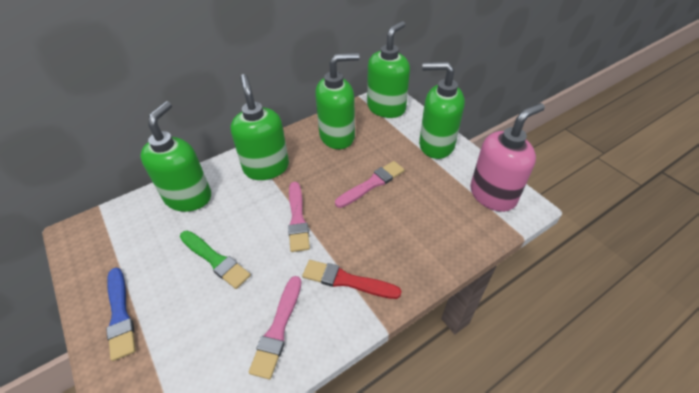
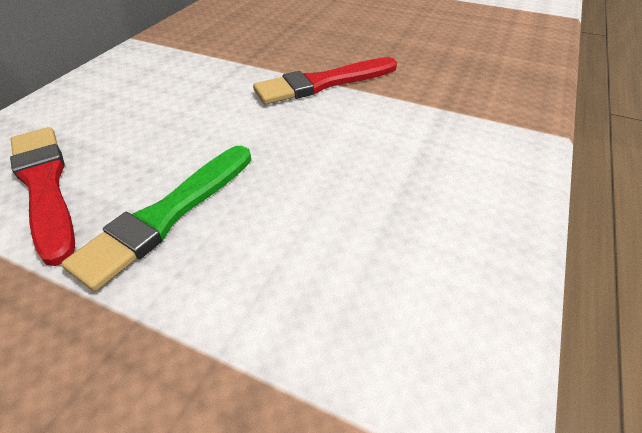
blue brush: 1 -> 0
green soap dispenser: 5 -> 0
pink brush: 3 -> 0
pink soap dispenser: 1 -> 0
red brush: 1 -> 2

